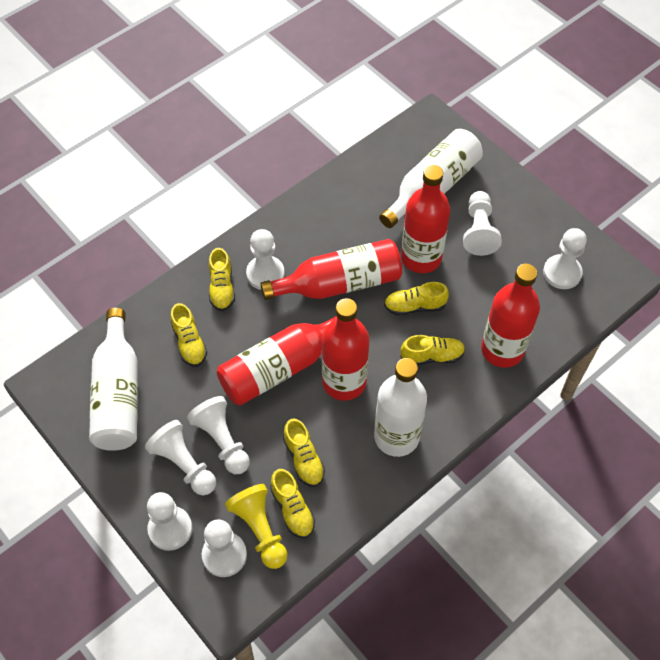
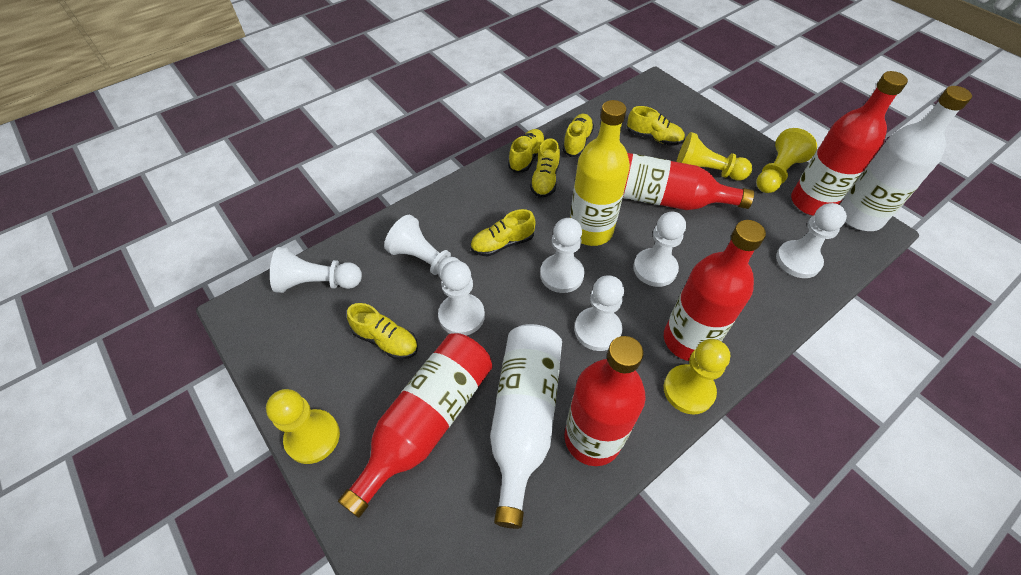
white bottle: 3 -> 2
yellow bottle: 0 -> 1
yellow pawn: 1 -> 4

